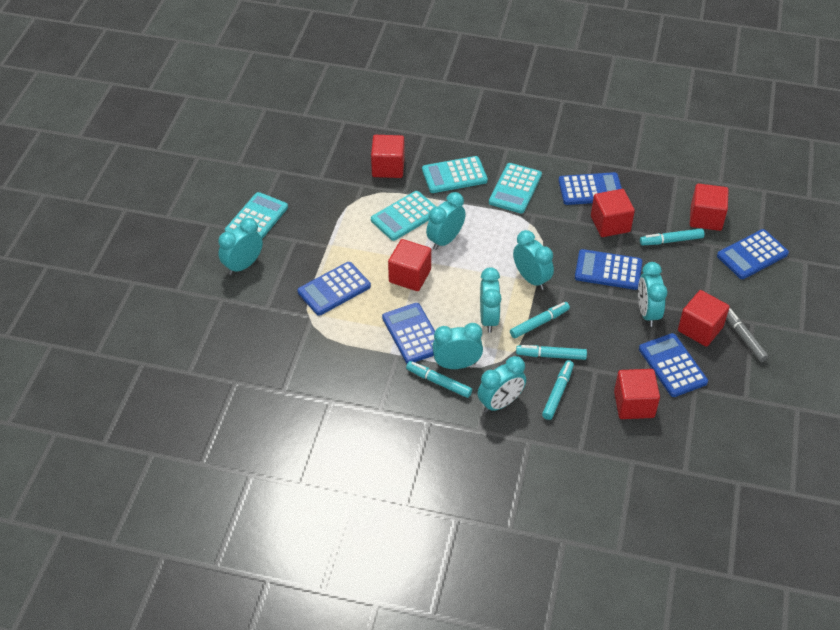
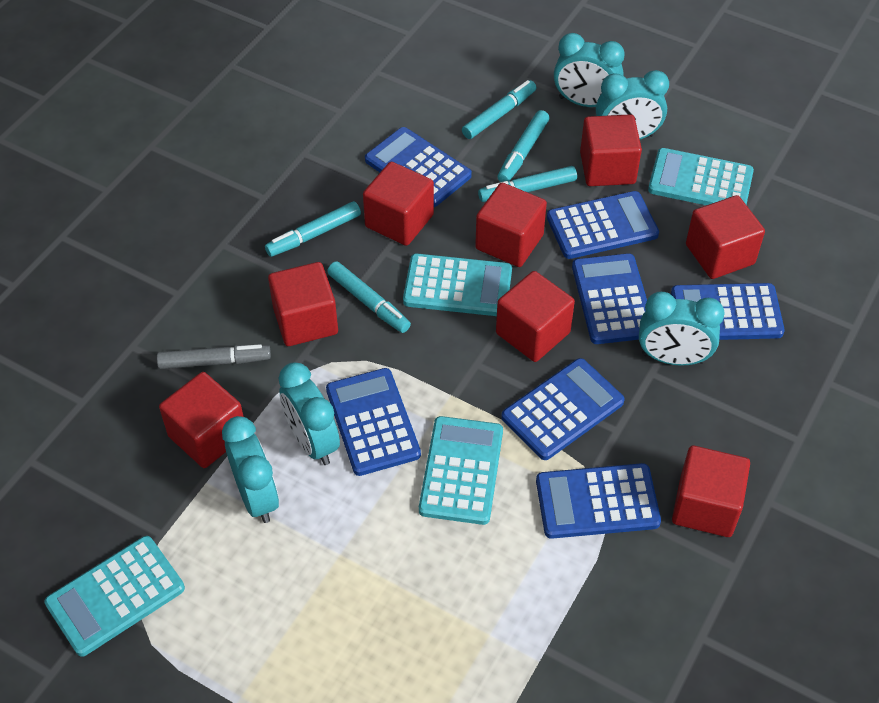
blue calculator: 6 -> 7
red cube: 6 -> 8
turquoise clock: 7 -> 5

